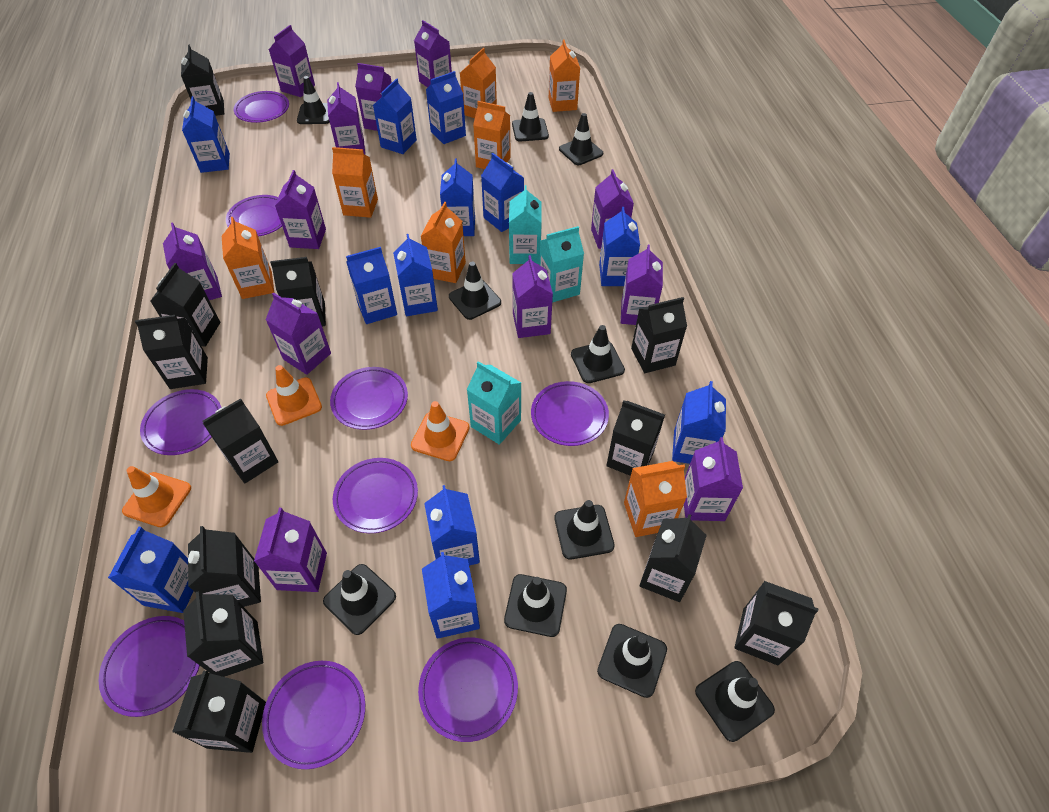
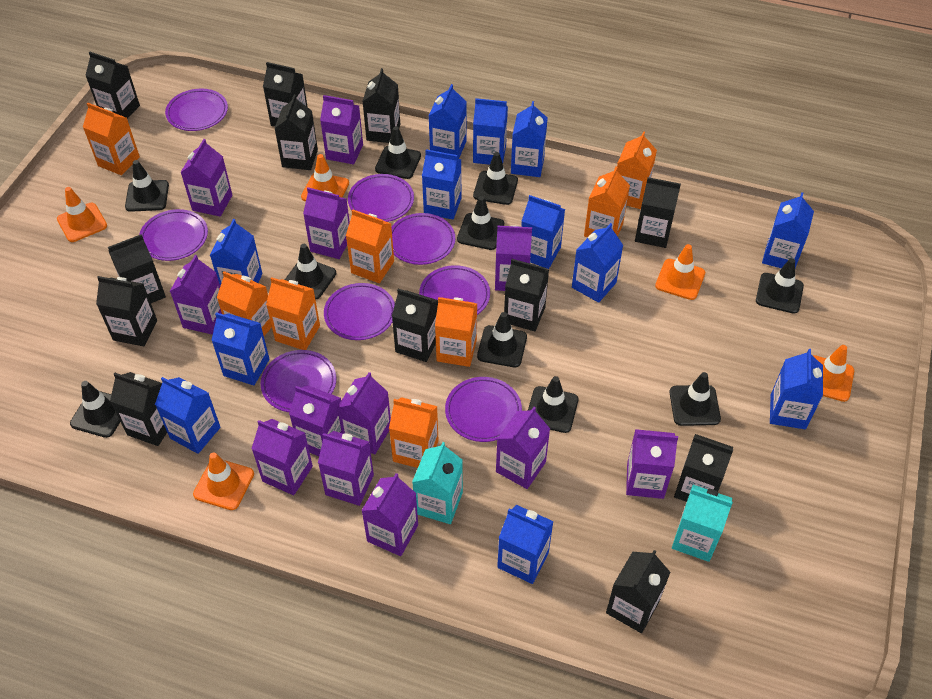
orange carton: 7 -> 8
orange traffic cone: 3 -> 5
purple plate: 9 -> 8
turquoise carton: 3 -> 2

